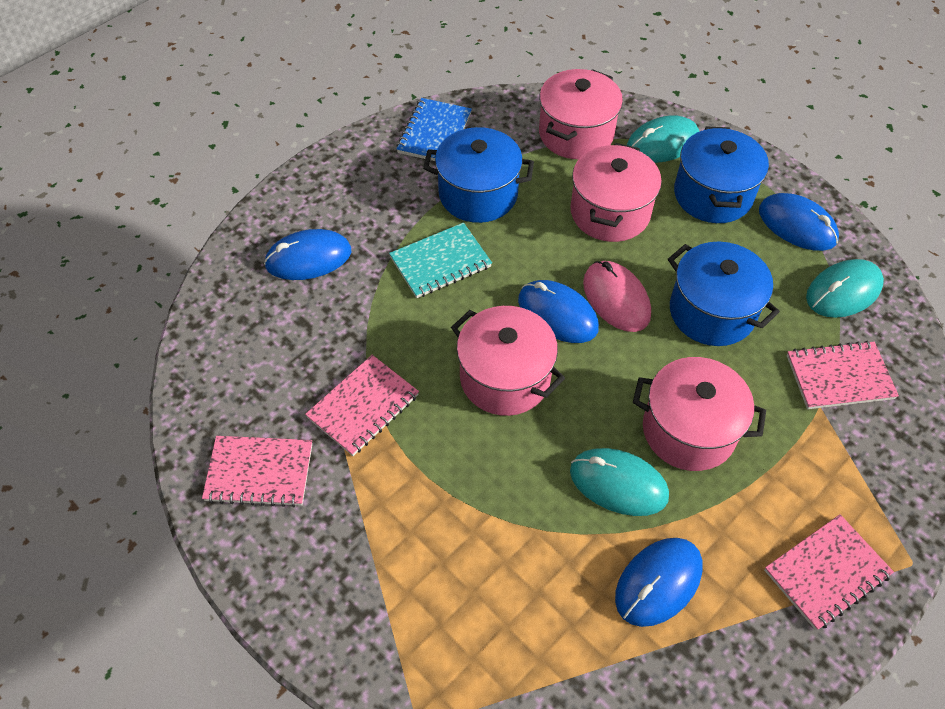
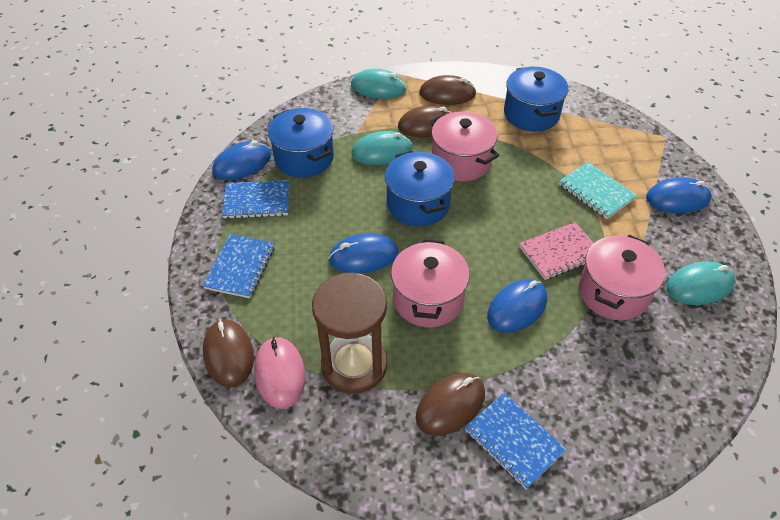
blue notebook: 1 -> 3
brown hourglass: 0 -> 1
brown mouse: 0 -> 4
pink notebook: 4 -> 1
pink pot: 4 -> 3

